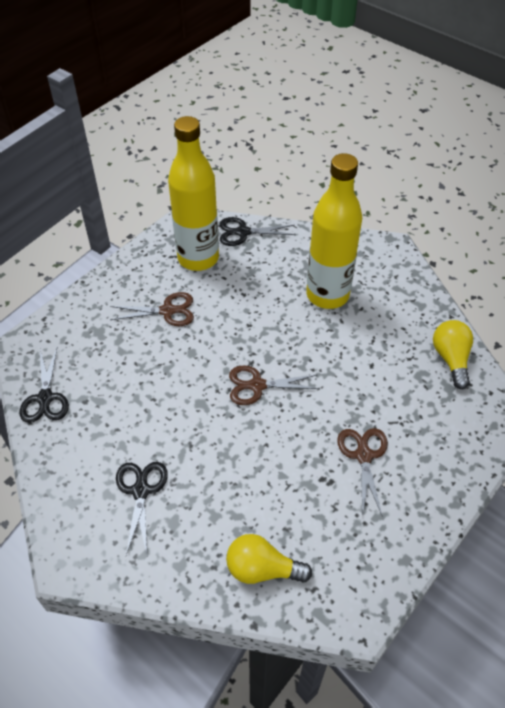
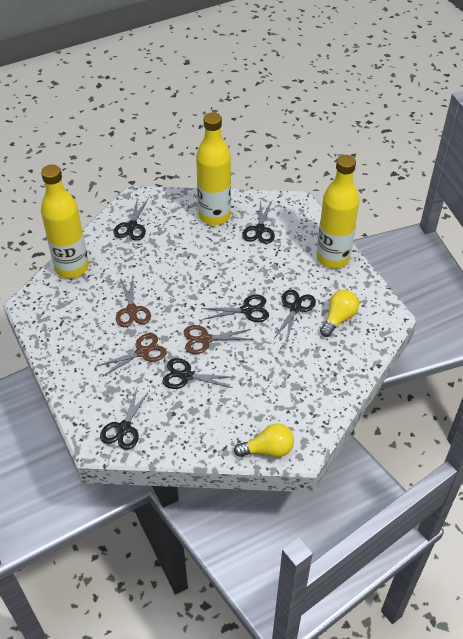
black scissors: 3 -> 6
yellow bottle: 2 -> 3

